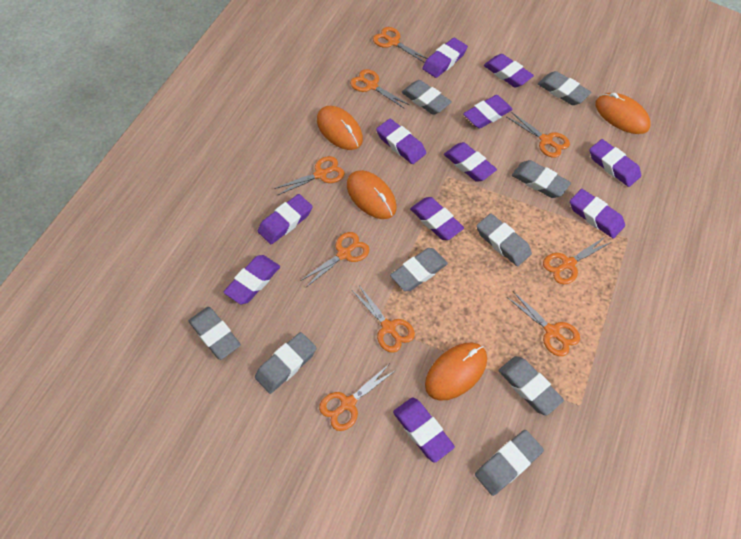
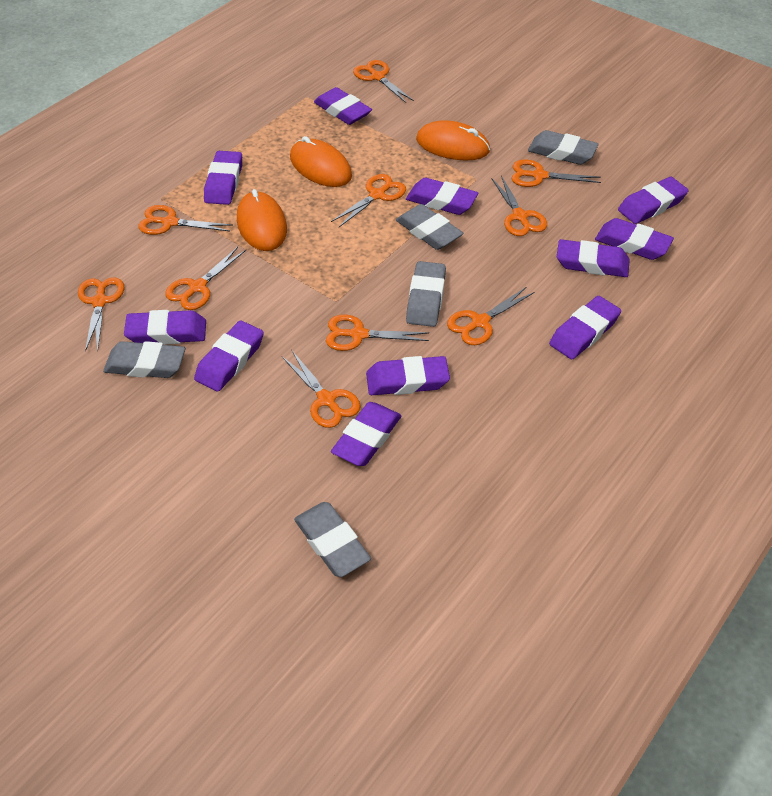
grey eraser: 9 -> 5
orange mouse: 4 -> 3
orange scissors: 9 -> 10

